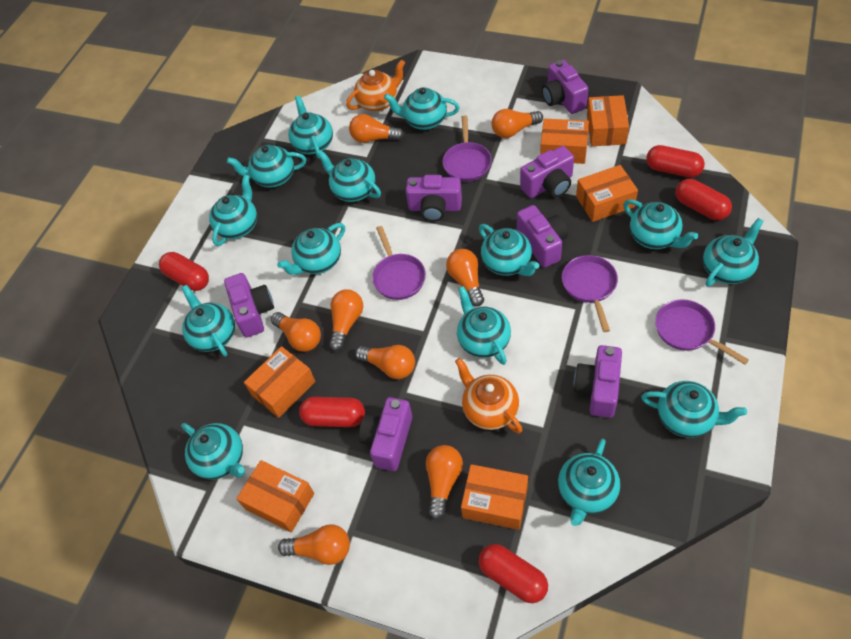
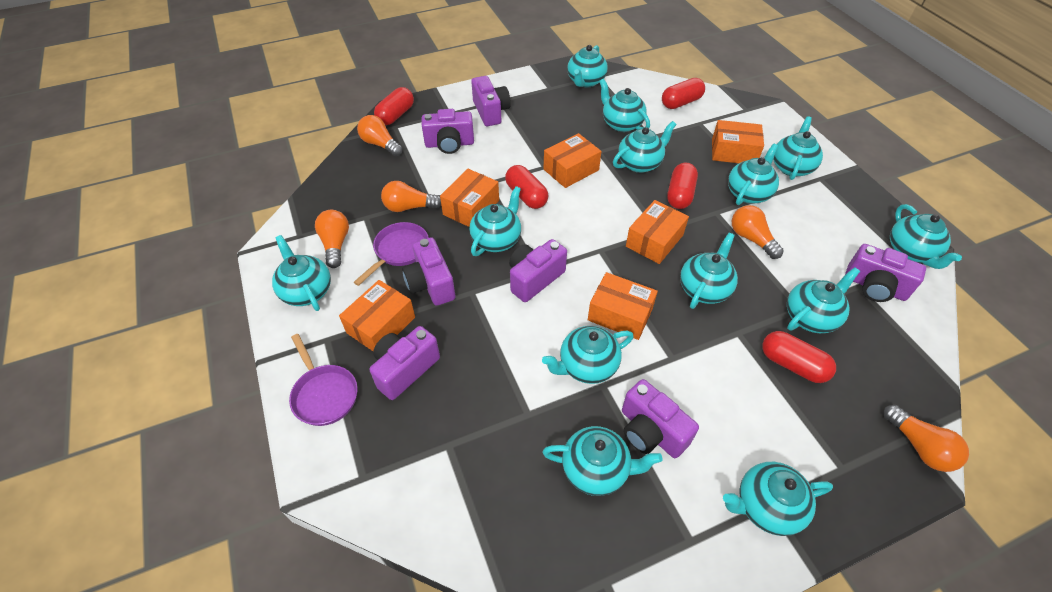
orange light bulb: 8 -> 5
orange teapot: 2 -> 0
purple pan: 4 -> 2
turquoise teapot: 14 -> 13

